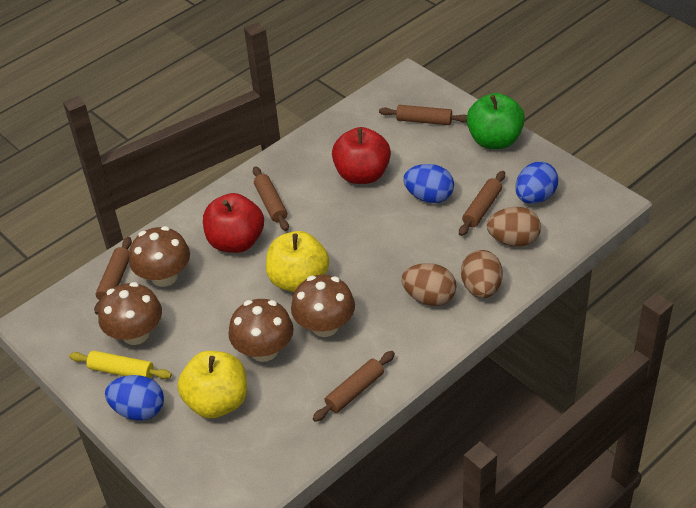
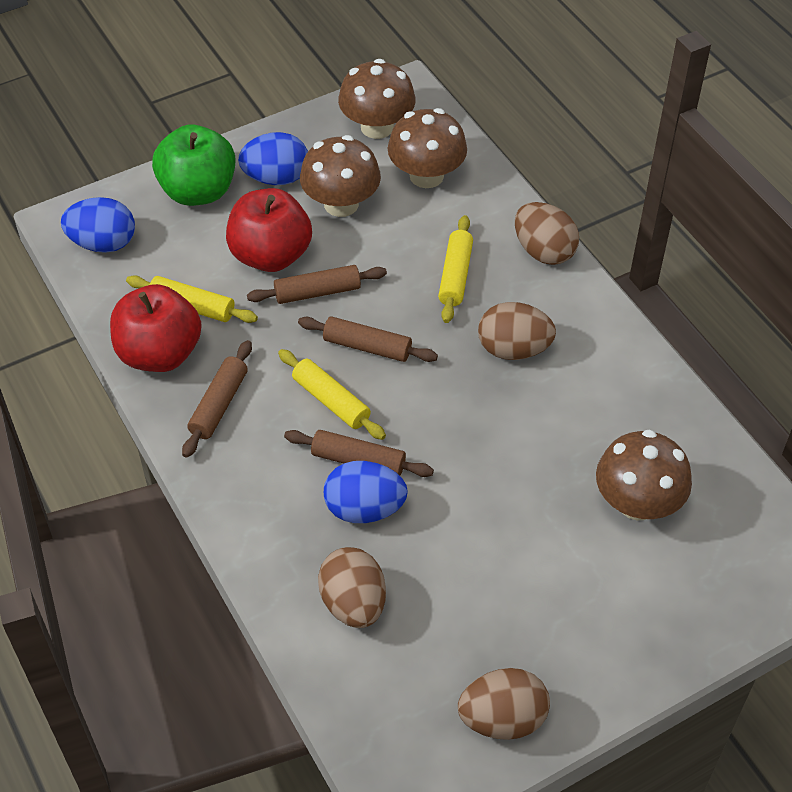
brown egg: 3 -> 4
brown rolling pin: 5 -> 4
yellow apple: 2 -> 0
yellow rolling pin: 1 -> 3

